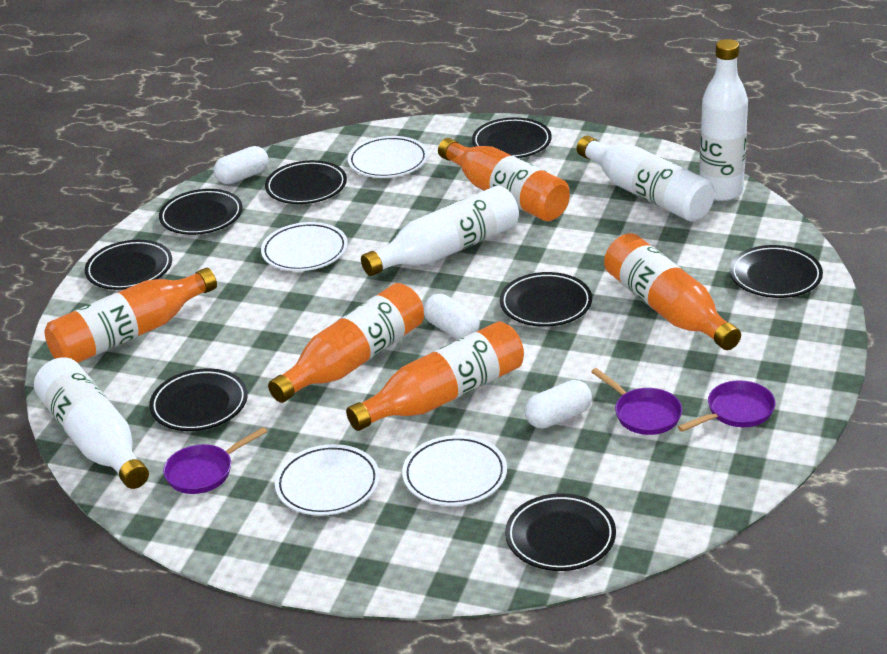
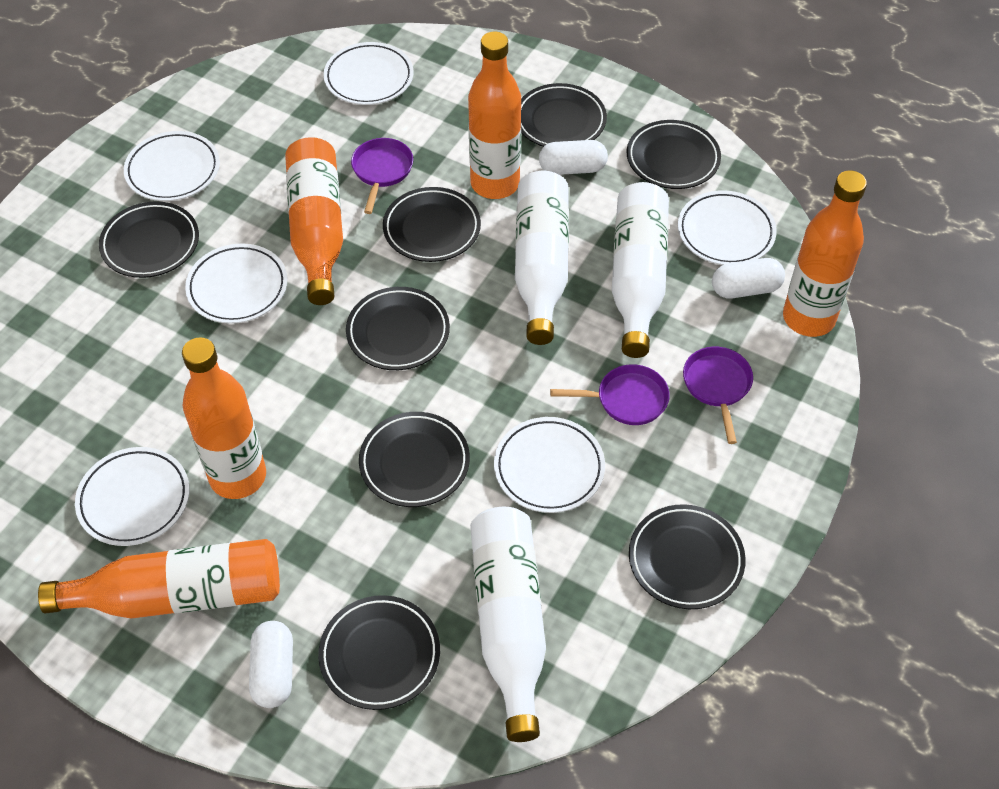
white bottle: 4 -> 3
white plate: 4 -> 6

